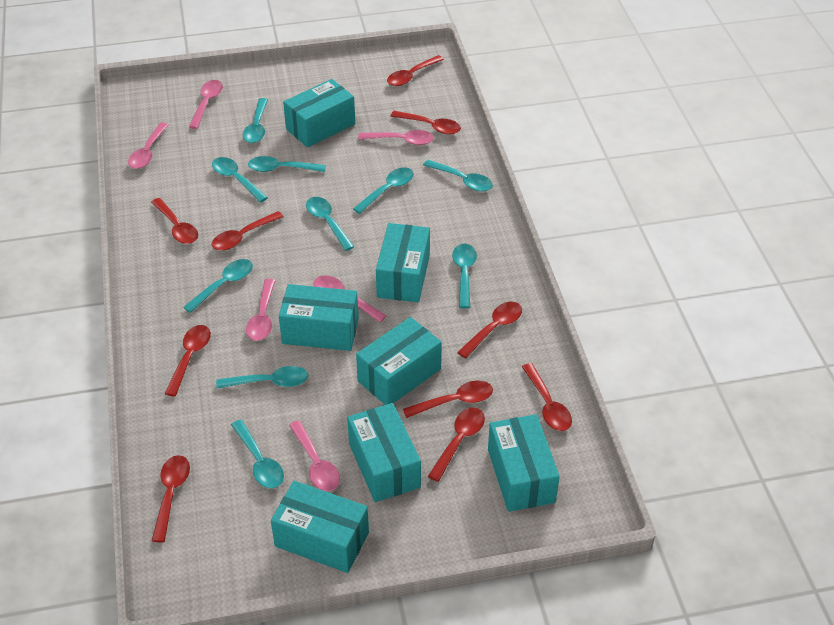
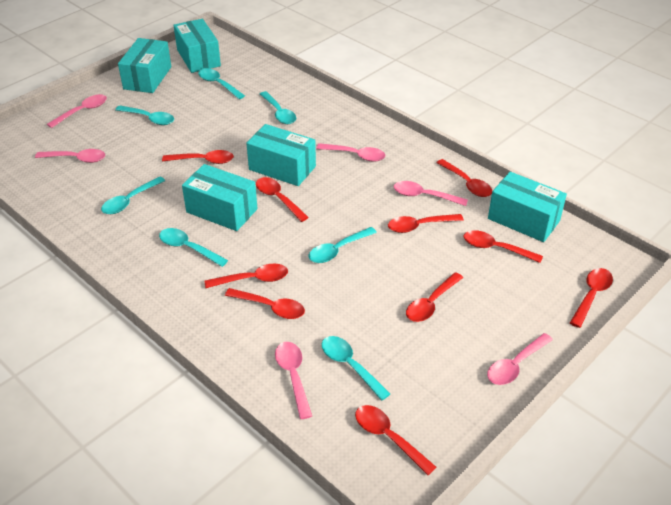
turquoise box: 7 -> 5
turquoise spoon: 10 -> 7

